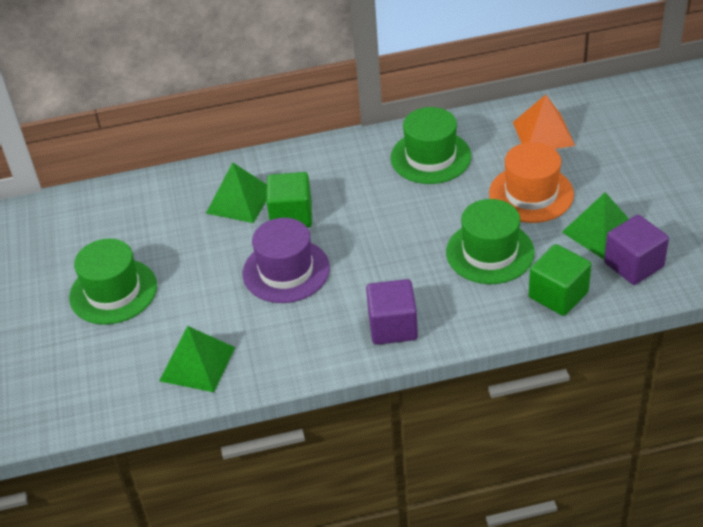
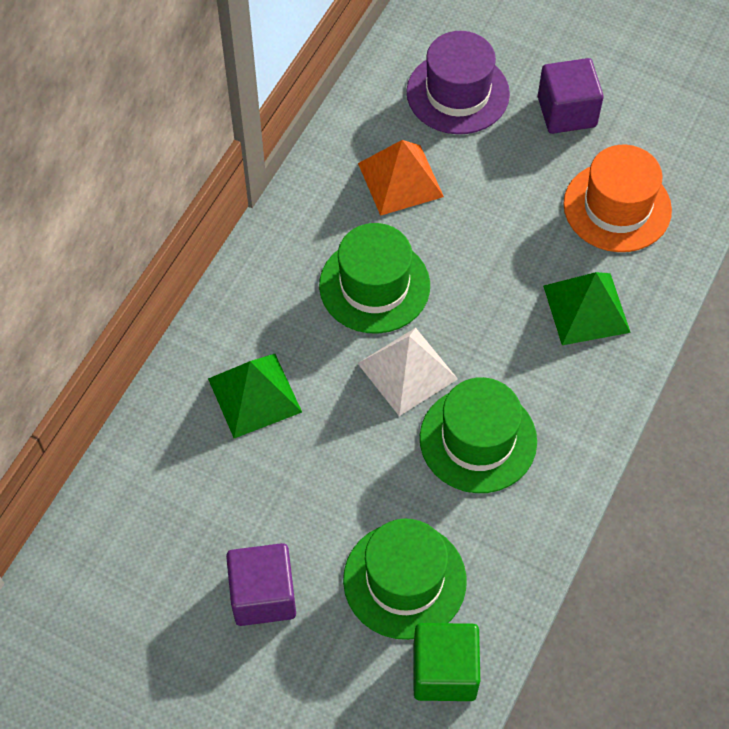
green cube: 2 -> 1
green pyramid: 3 -> 2
white pyramid: 0 -> 1

